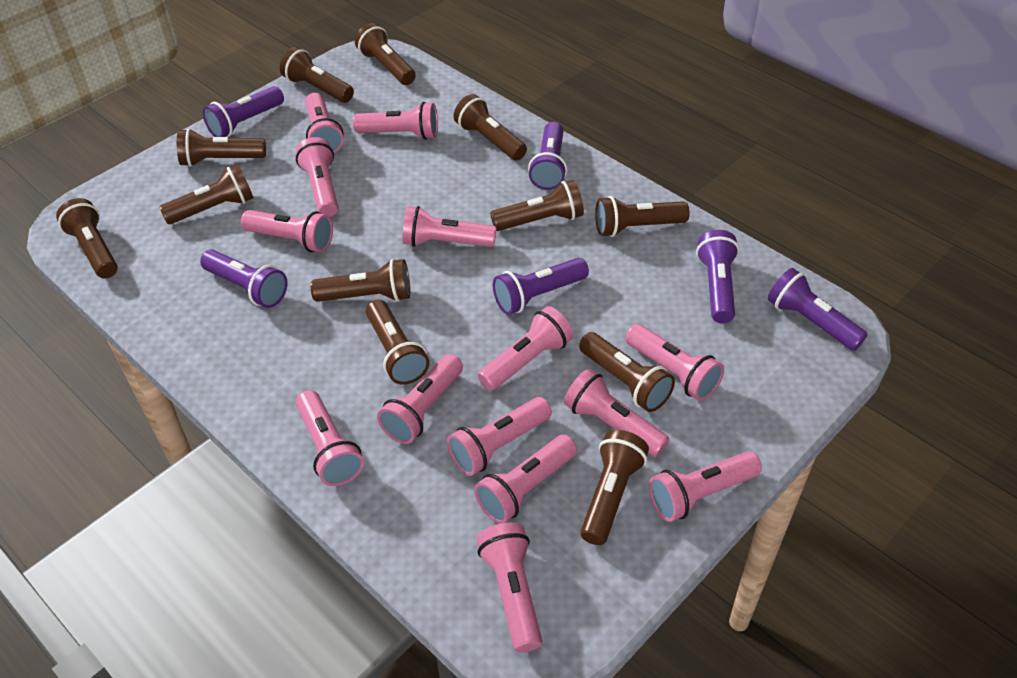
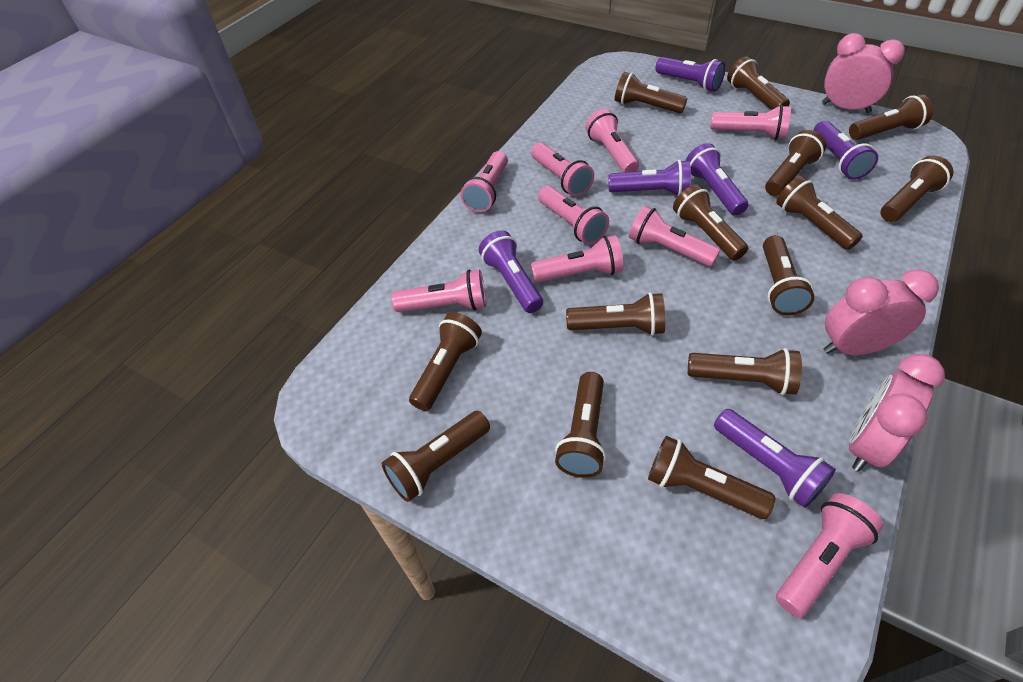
brown flashlight: 12 -> 14
pink clock: 0 -> 3
pink flashlight: 14 -> 9

